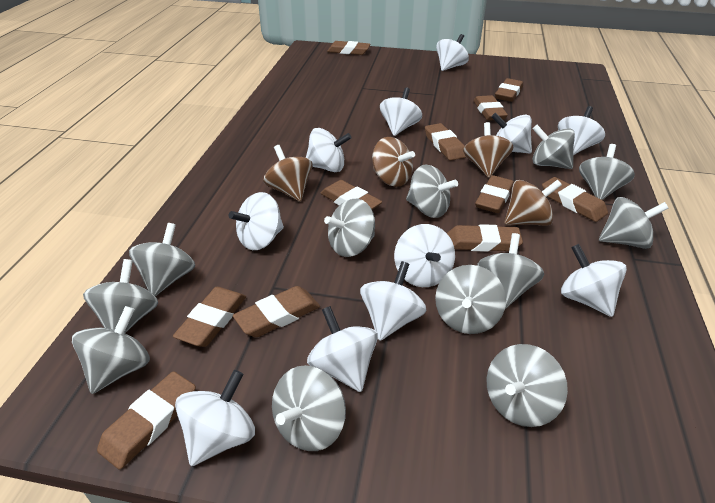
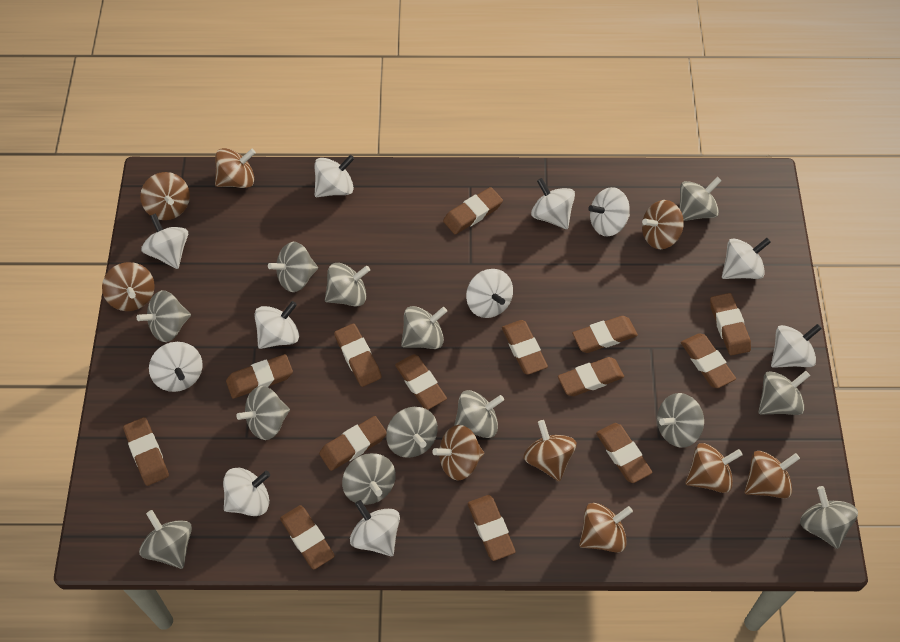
brown eraser: 11 -> 14
brown spinning top: 4 -> 9
grey spinning top: 12 -> 13

